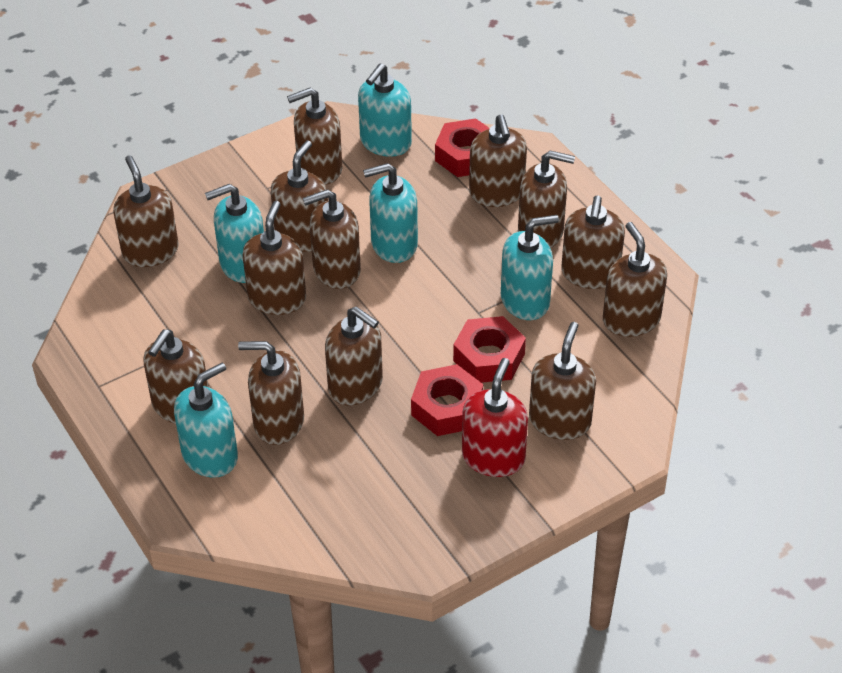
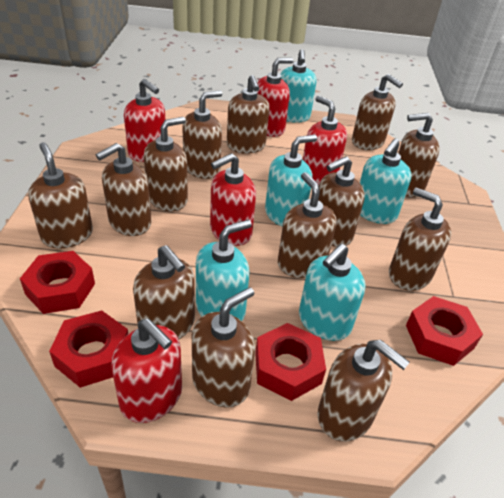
red nut: 3 -> 4
red soap dispenser: 1 -> 5

